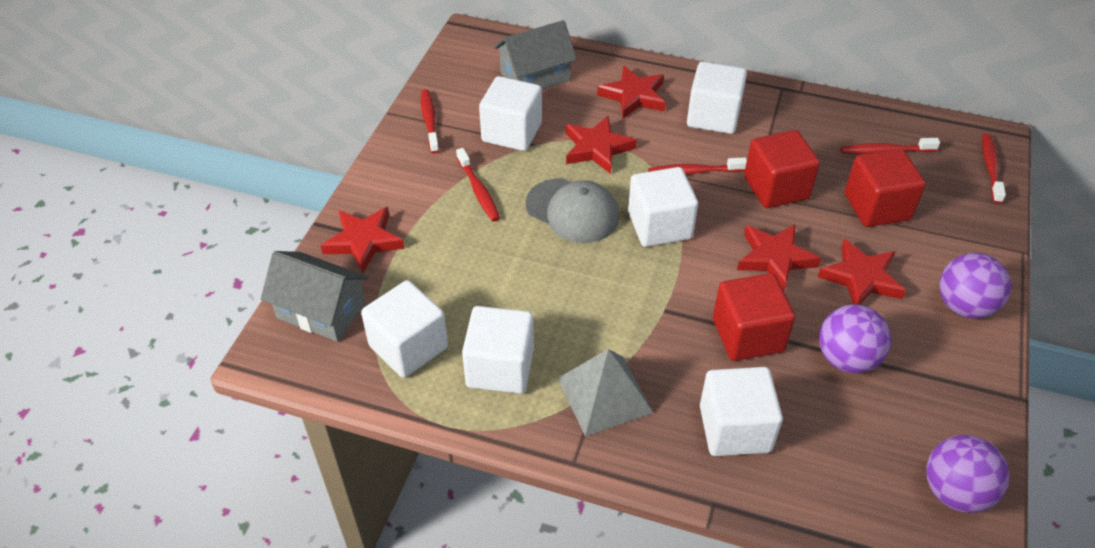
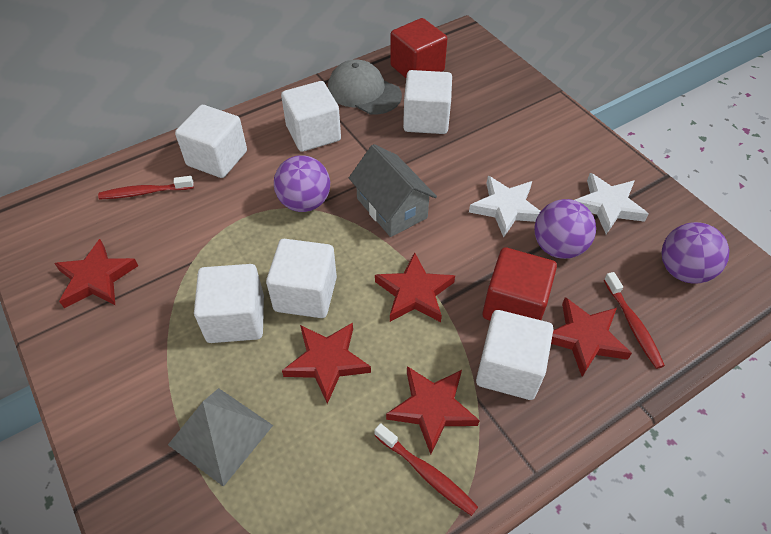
grey house: 2 -> 1
red cube: 3 -> 2
red toothbrush: 5 -> 3
white star: 0 -> 2

